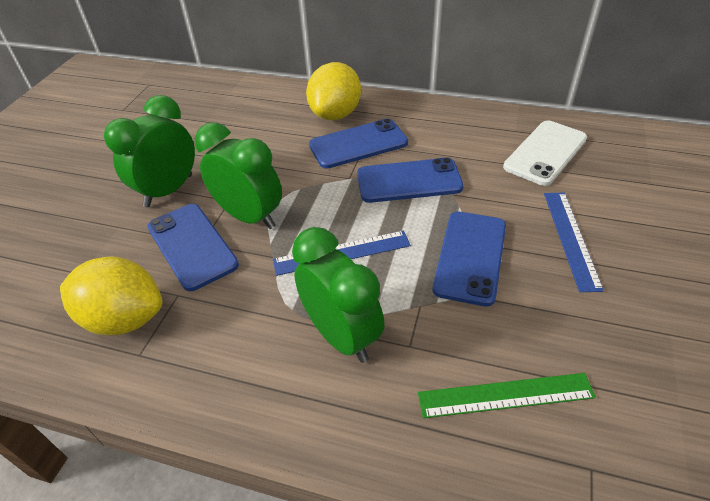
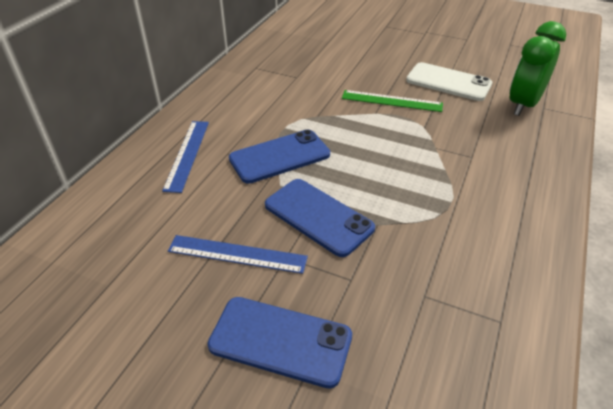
blue phone: 4 -> 3
green clock: 3 -> 1
yellow lemon: 2 -> 0

